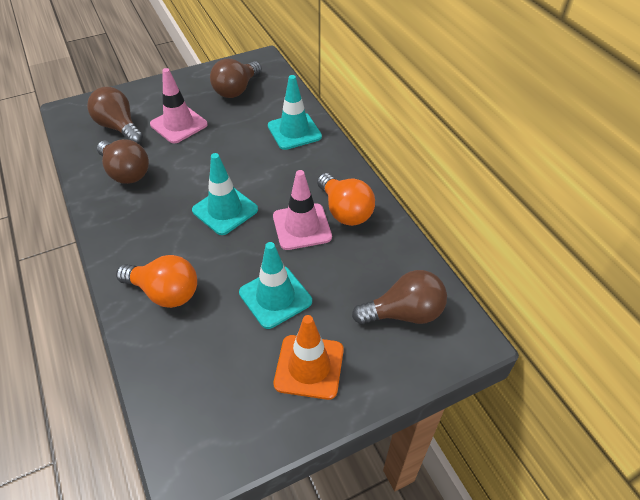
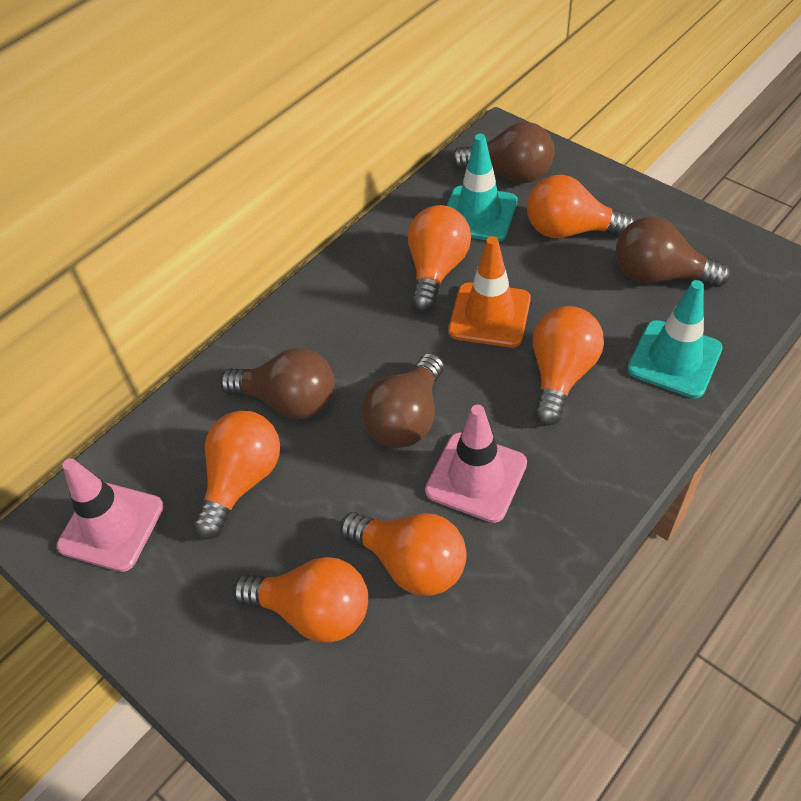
orange light bulb: 2 -> 6
turquoise traffic cone: 3 -> 2

